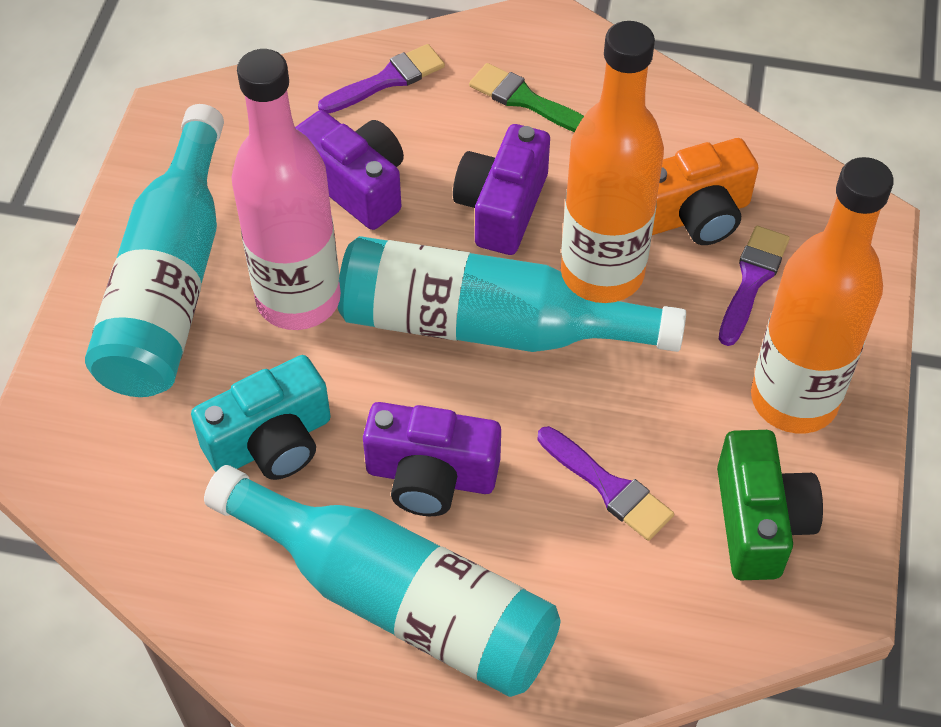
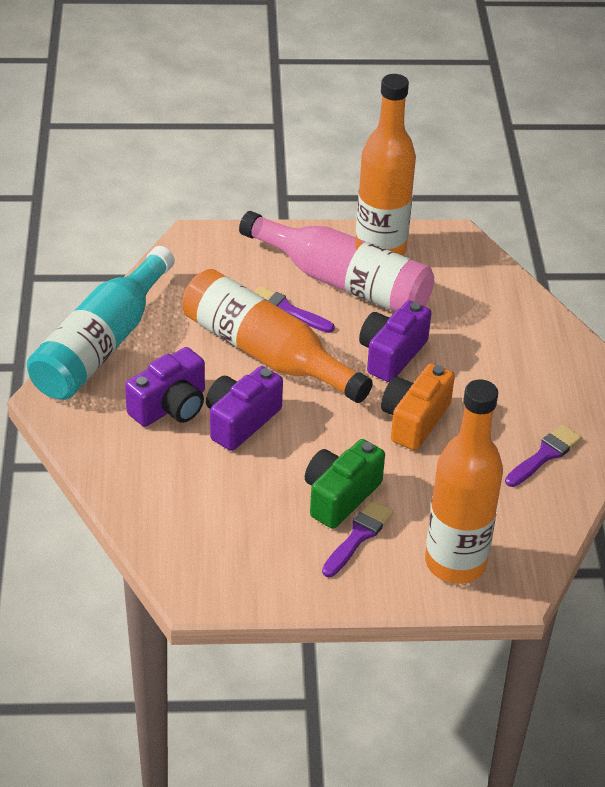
green brush: 1 -> 0
orange bottle: 2 -> 3
turquoise bottle: 3 -> 1
turquoise camera: 1 -> 0

